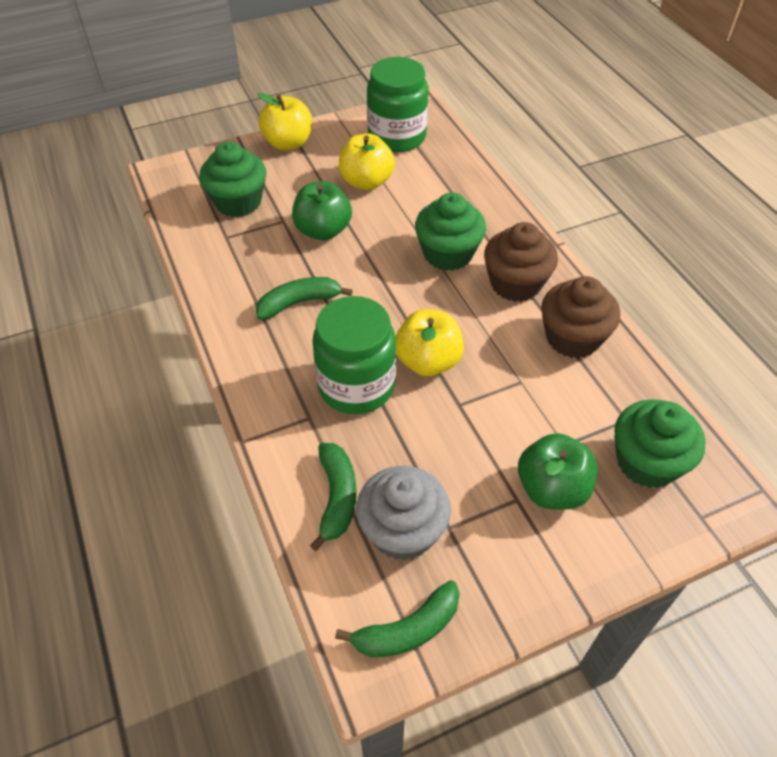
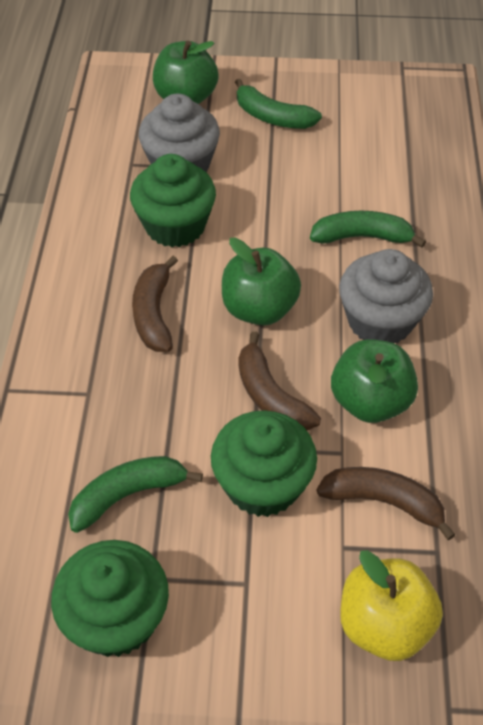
brown banana: 0 -> 3
brown cupcake: 2 -> 0
green apple: 2 -> 3
green jar: 2 -> 0
grey cupcake: 1 -> 2
yellow apple: 3 -> 1

